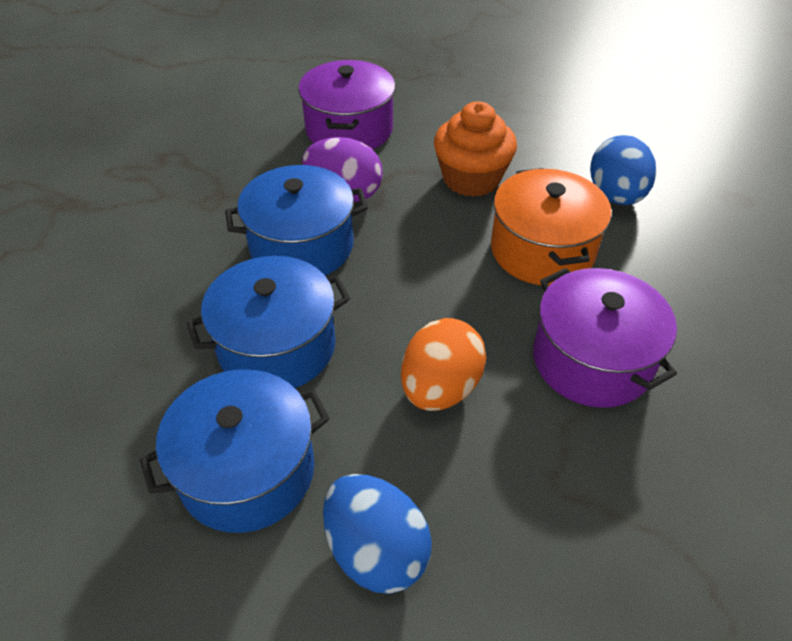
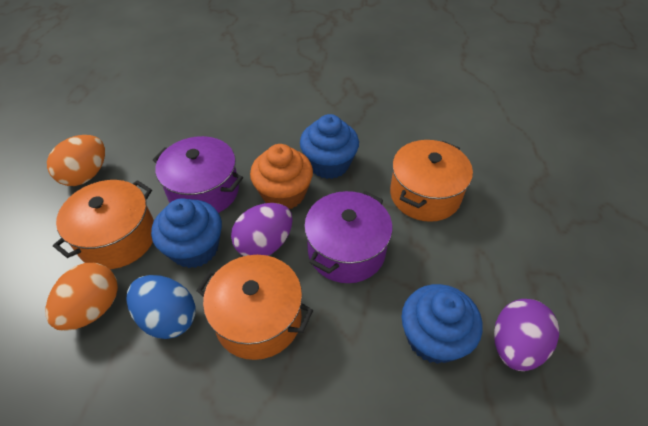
blue cupcake: 0 -> 3
blue egg: 2 -> 1
blue pot: 3 -> 0
orange egg: 1 -> 2
orange pot: 1 -> 3
purple egg: 1 -> 2

